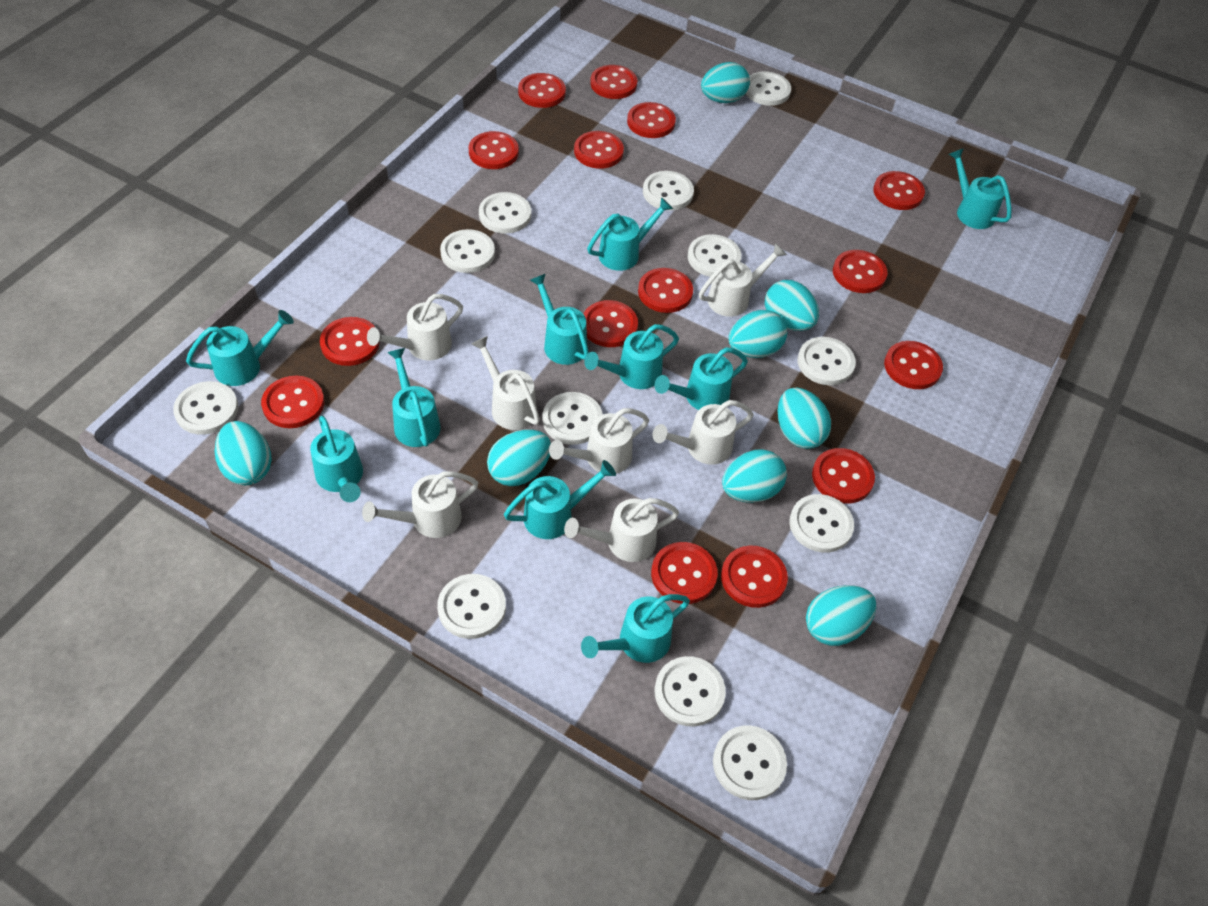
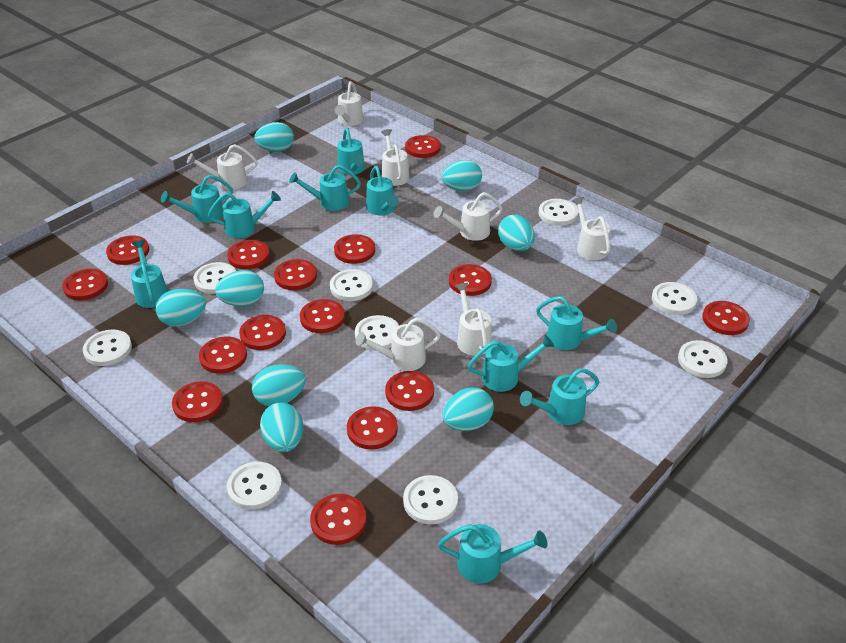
white button: 12 -> 9

